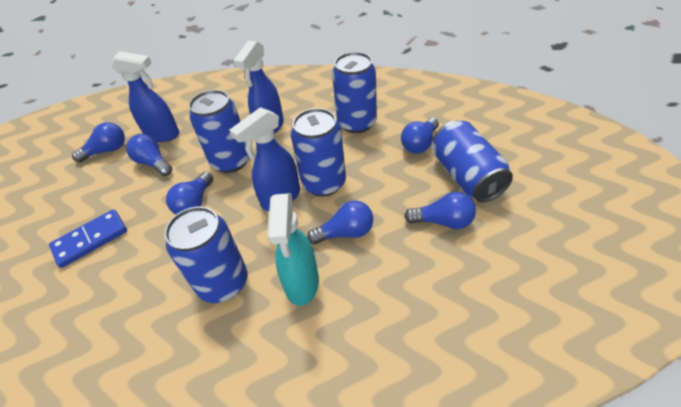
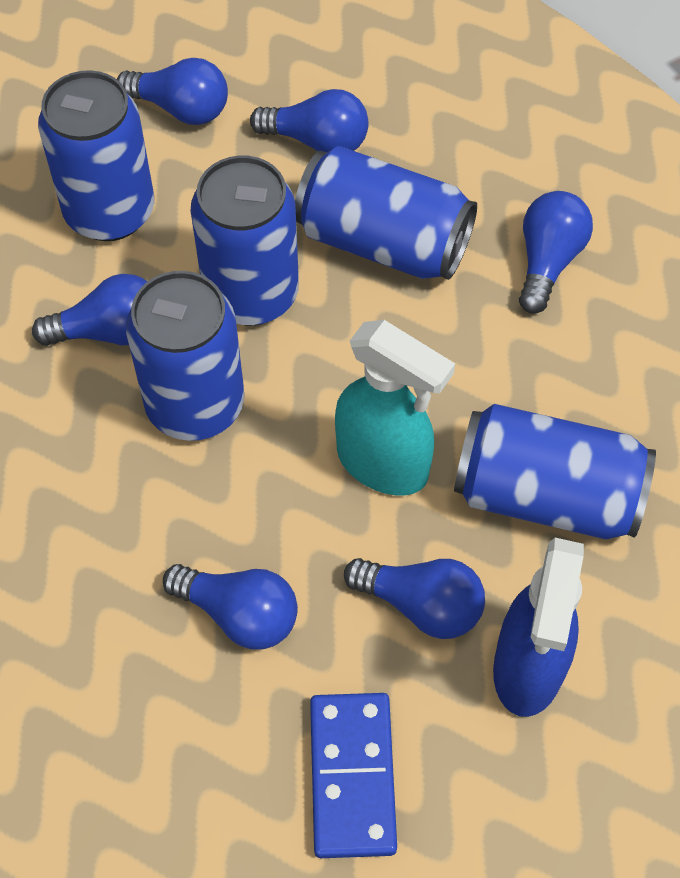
blue spray bottle: 3 -> 1

